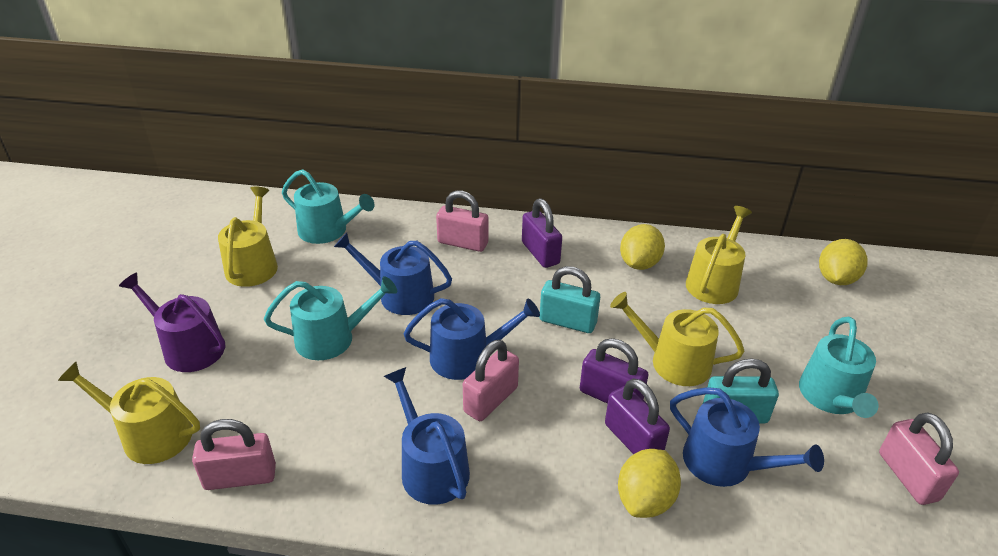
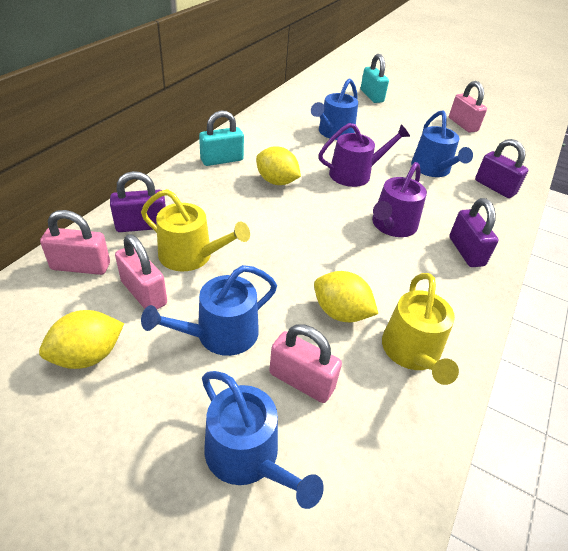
purple watering can: 1 -> 2
turquoise watering can: 3 -> 0
yellow watering can: 4 -> 2

